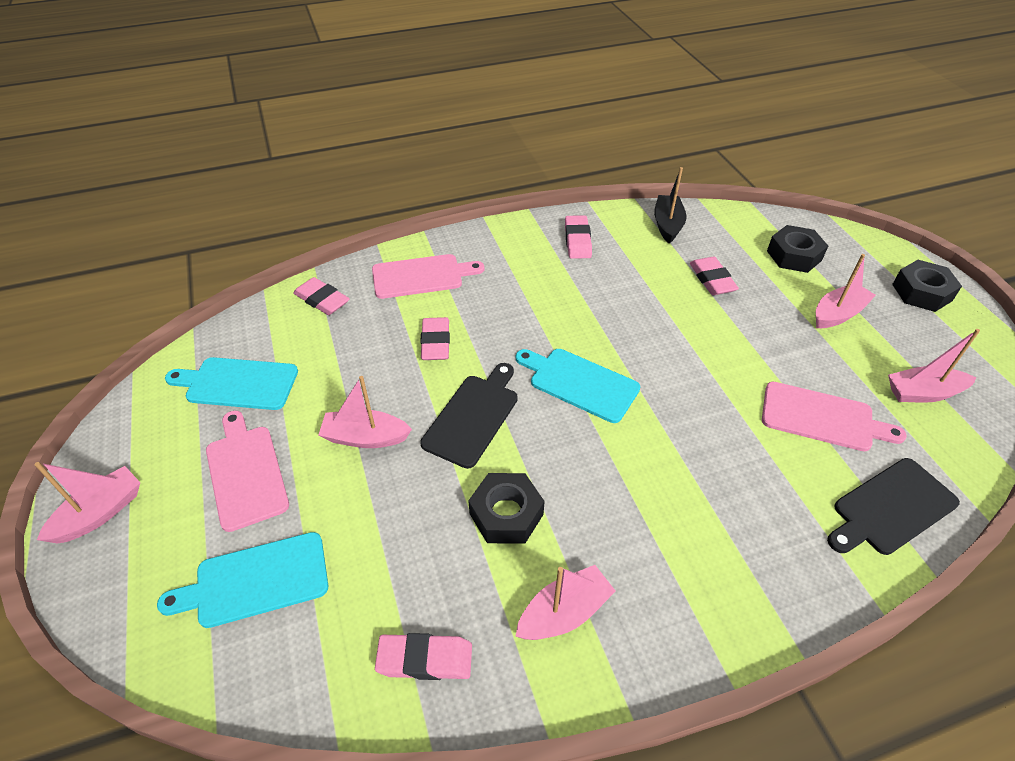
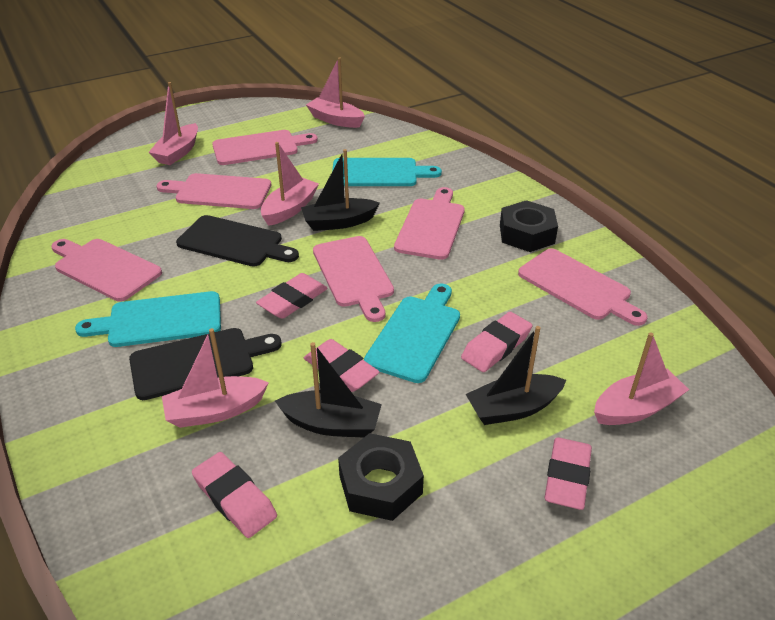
black boat: 1 -> 3
black nut: 3 -> 2
pink cutting board: 3 -> 6

